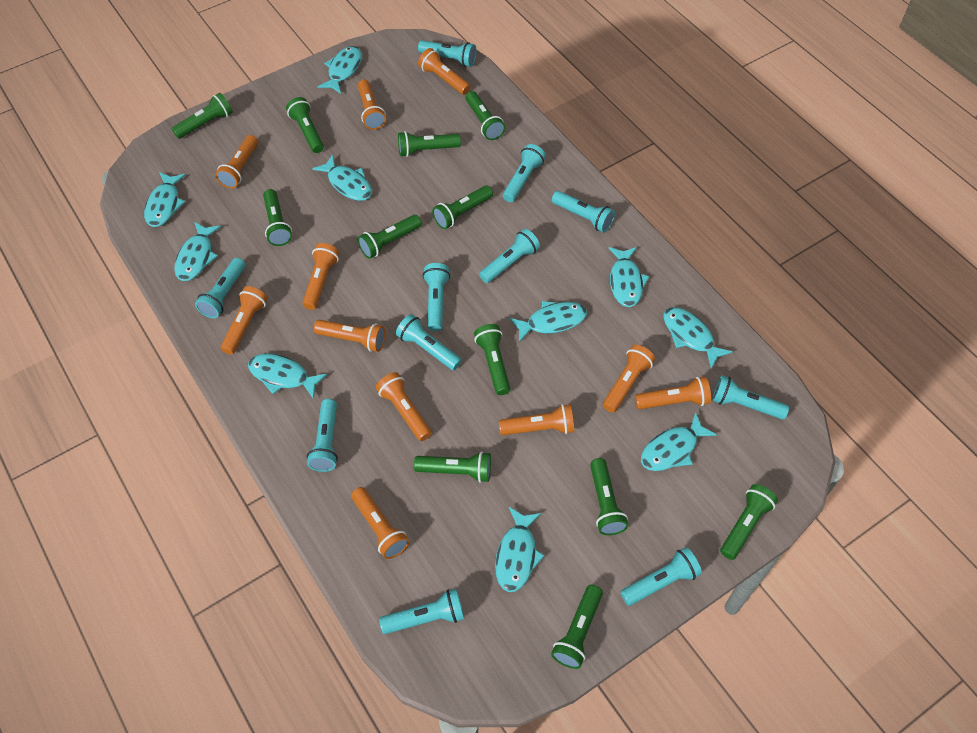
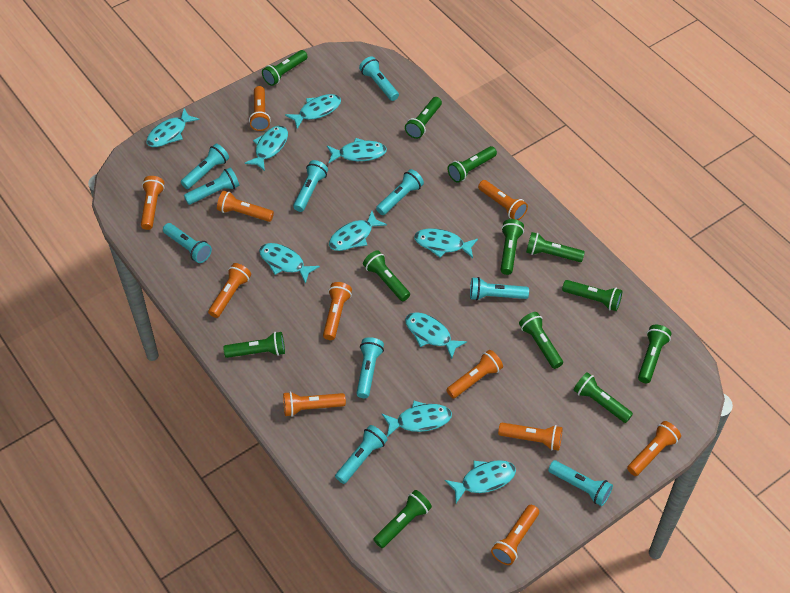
turquoise flashlight: 11 -> 10

